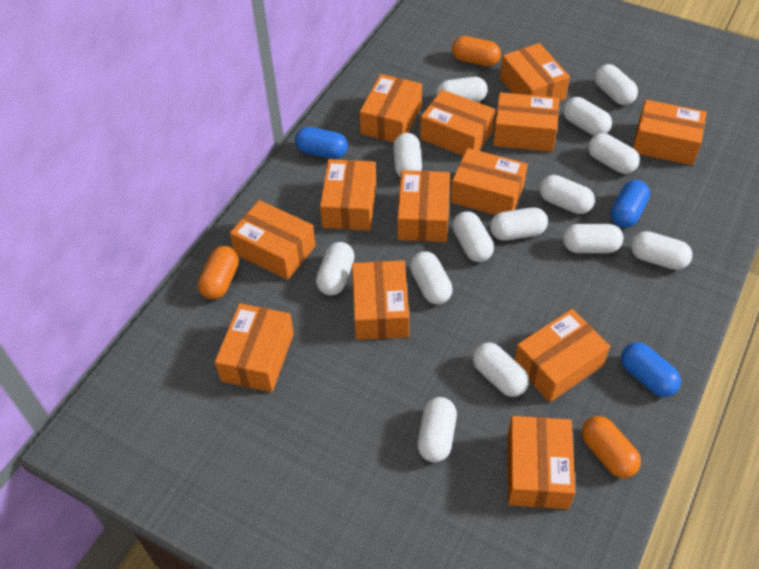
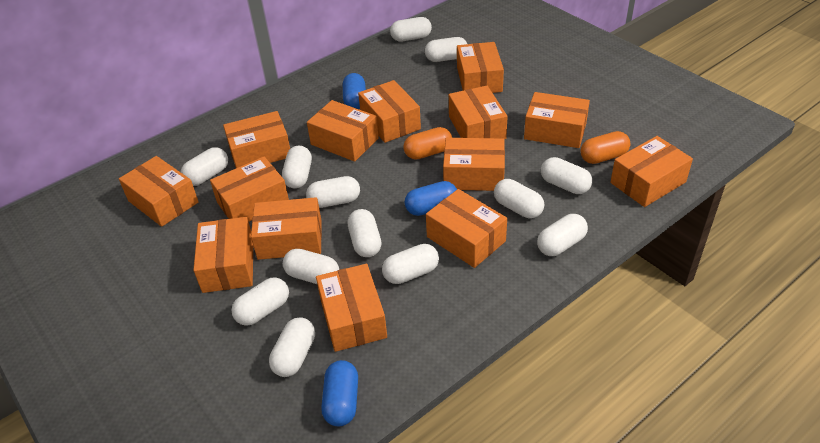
orange box: 13 -> 14
orange capsule: 3 -> 2
white capsule: 14 -> 13

